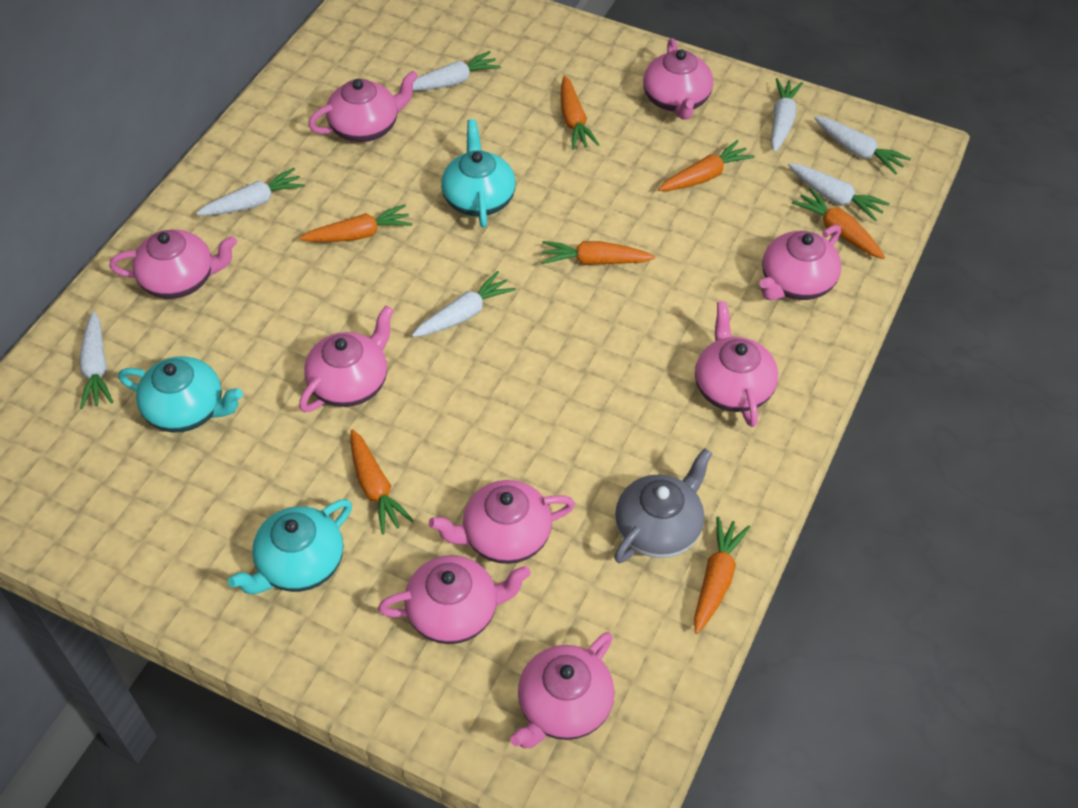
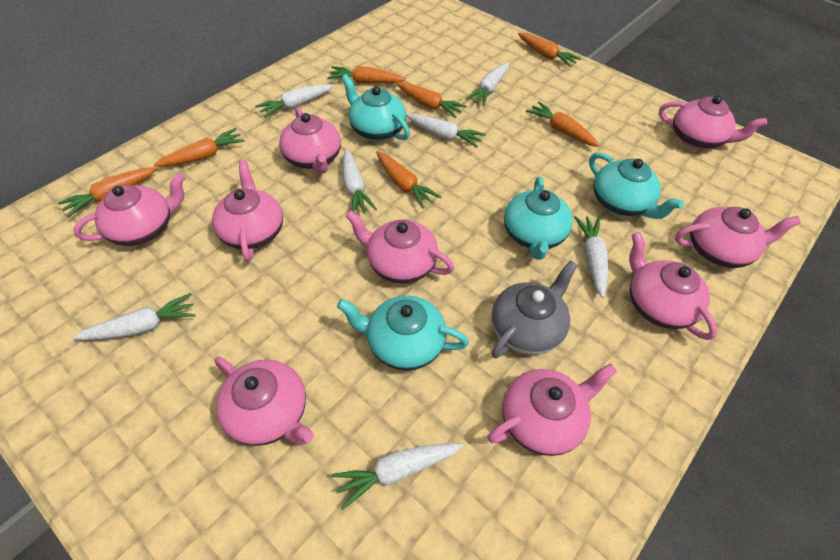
turquoise teapot: 3 -> 4

